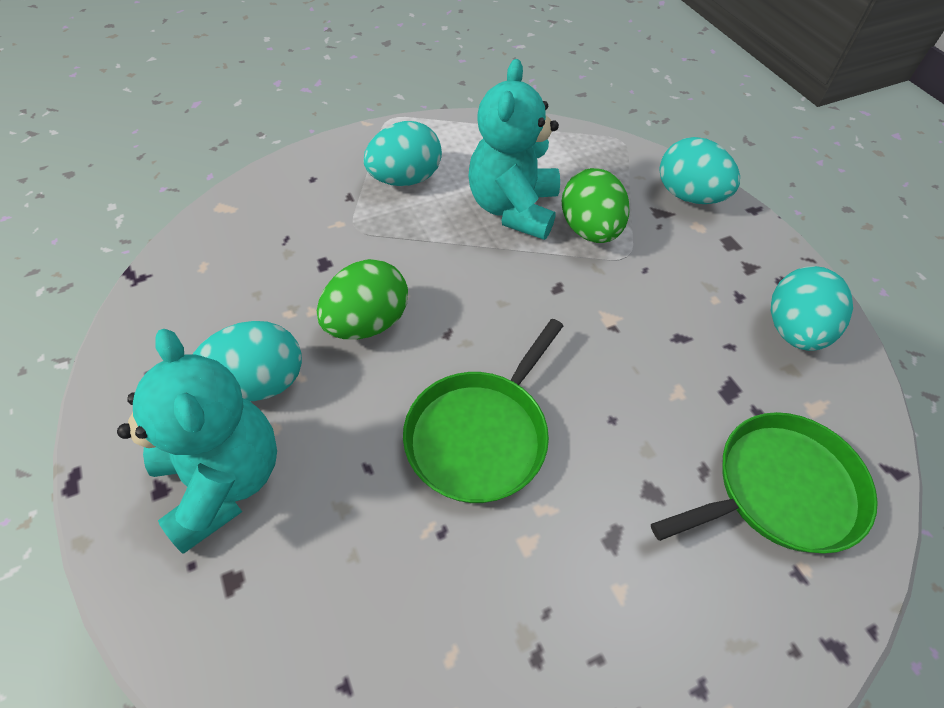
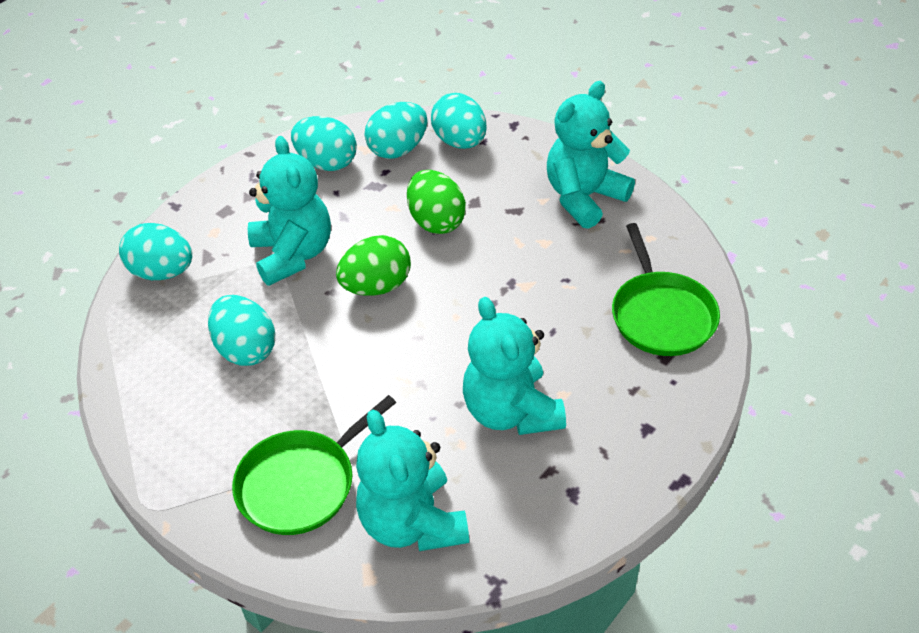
turquoise egg: 4 -> 5
turquoise teddy bear: 2 -> 4

